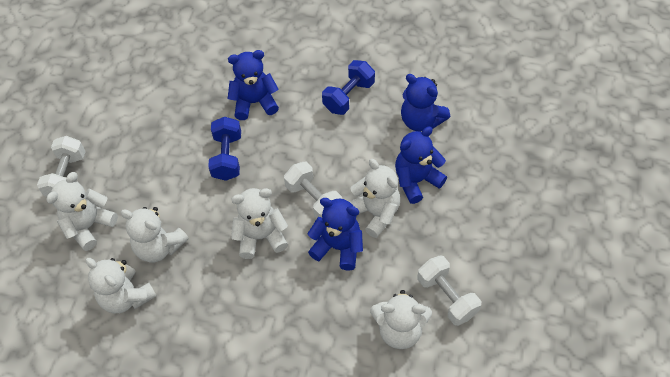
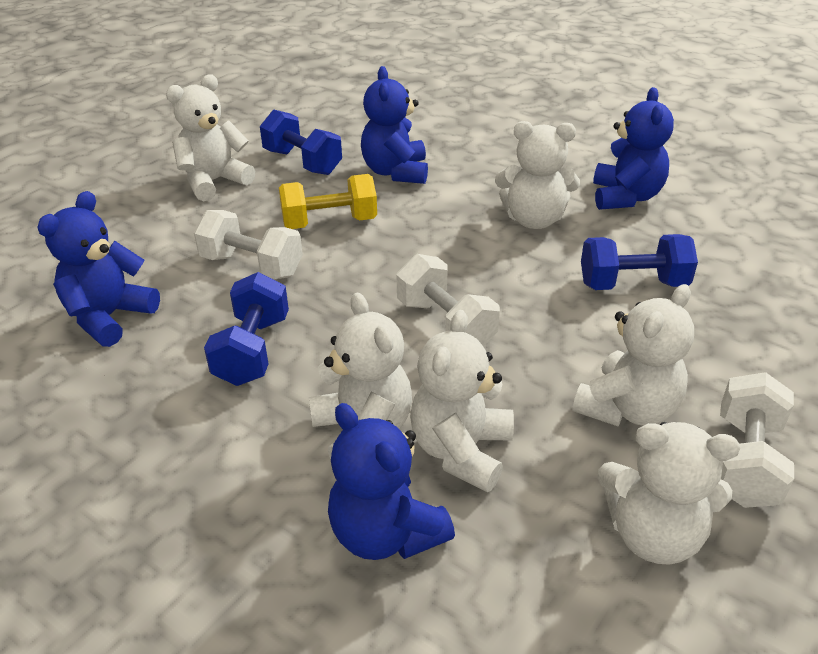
blue dumbbell: 2 -> 3
yellow dumbbell: 0 -> 1

